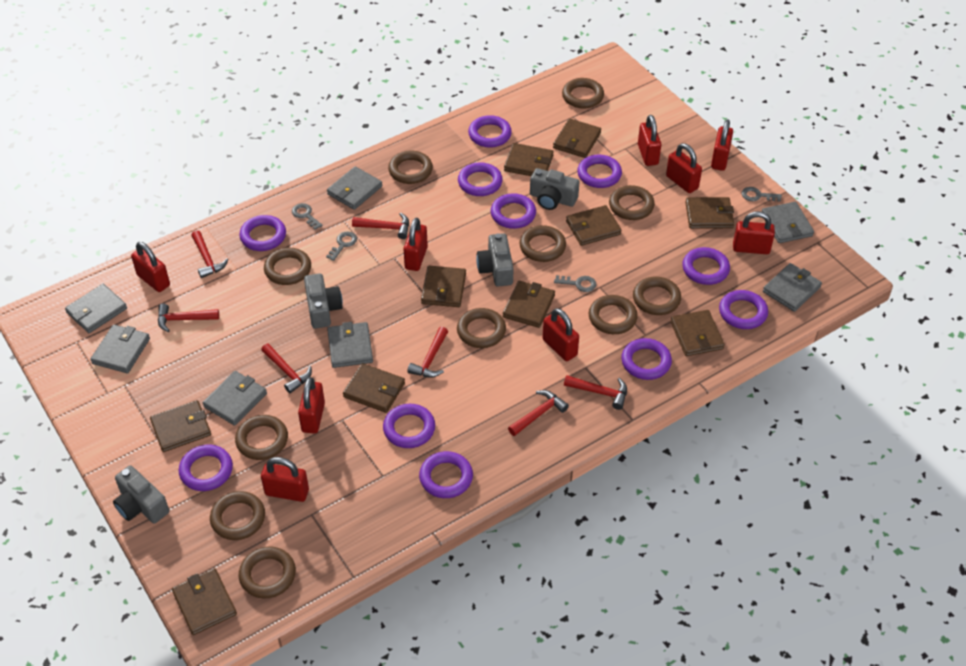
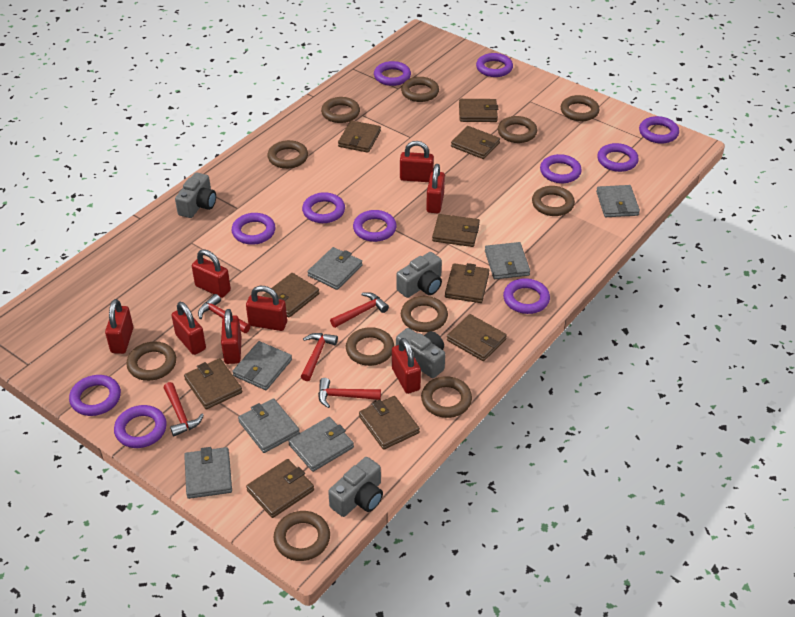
grey key: 4 -> 0
red hammer: 7 -> 5
red padlock: 9 -> 8

